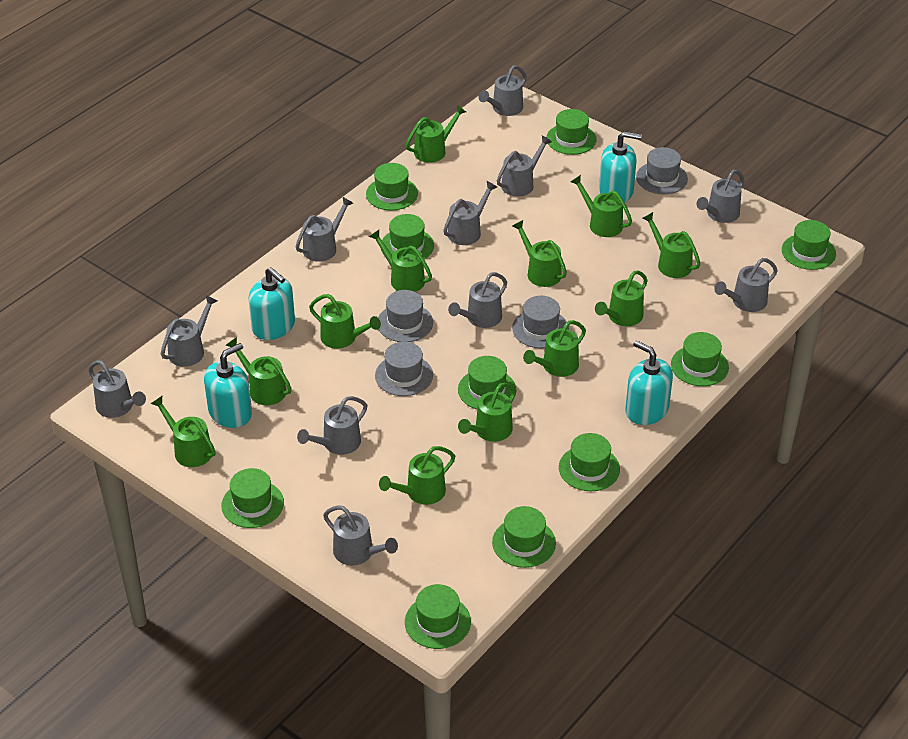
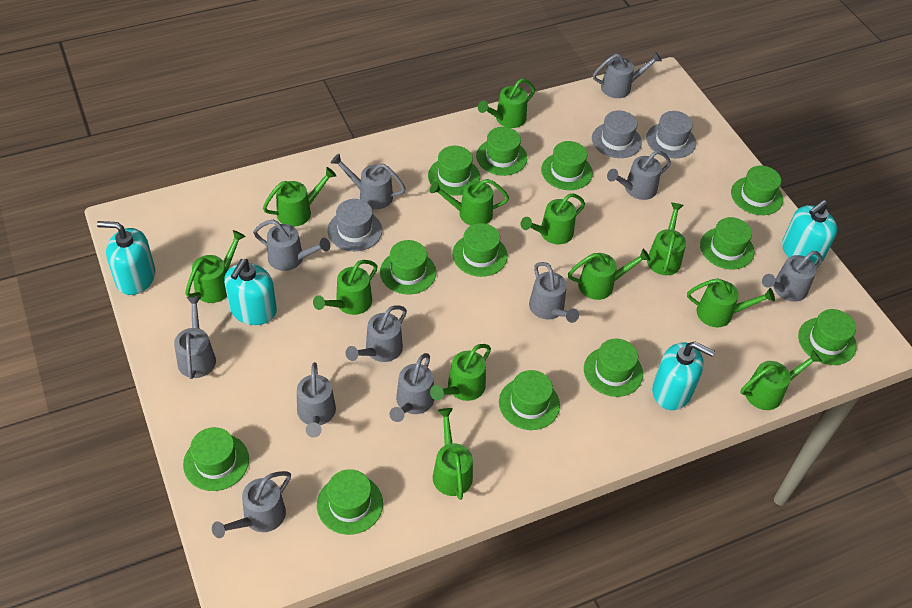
green hat: 10 -> 12
grey hat: 4 -> 3

